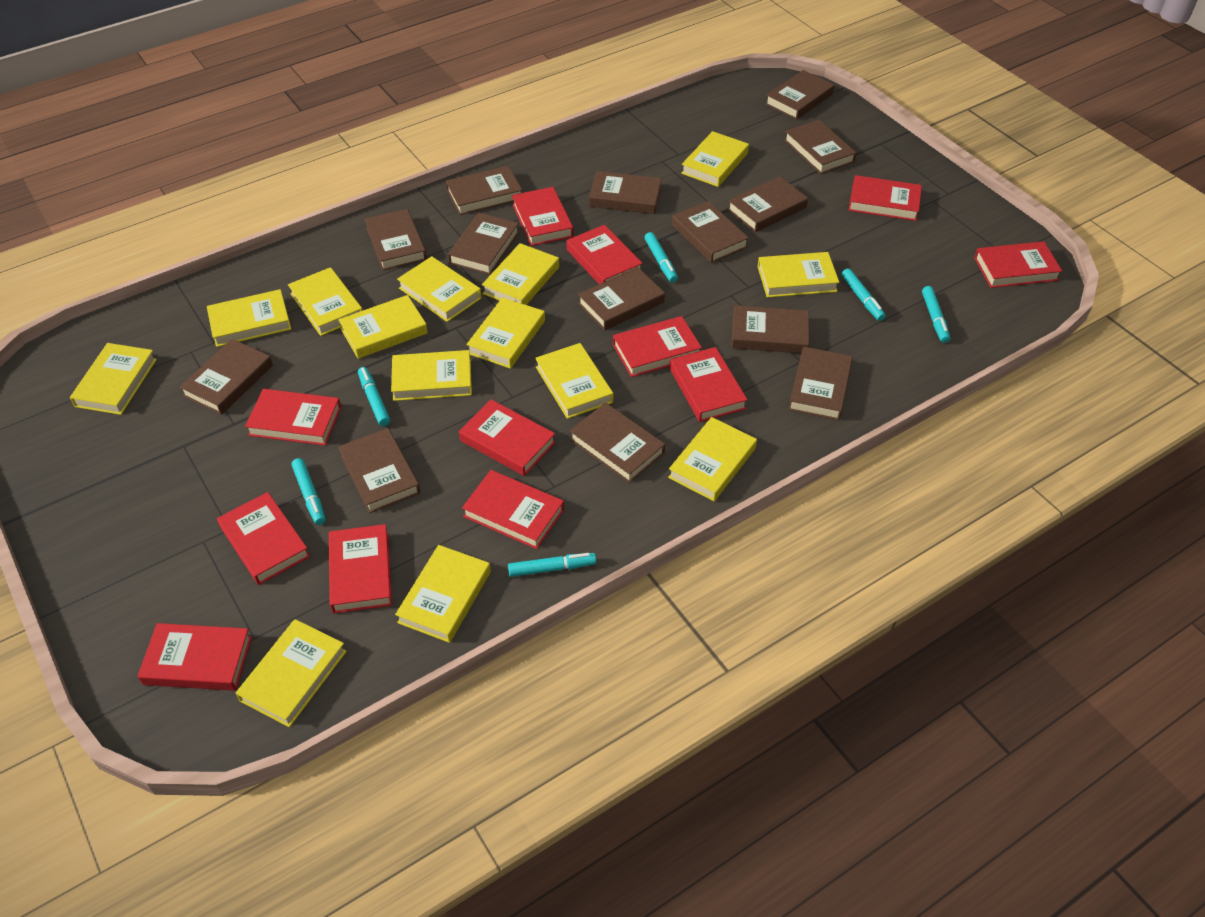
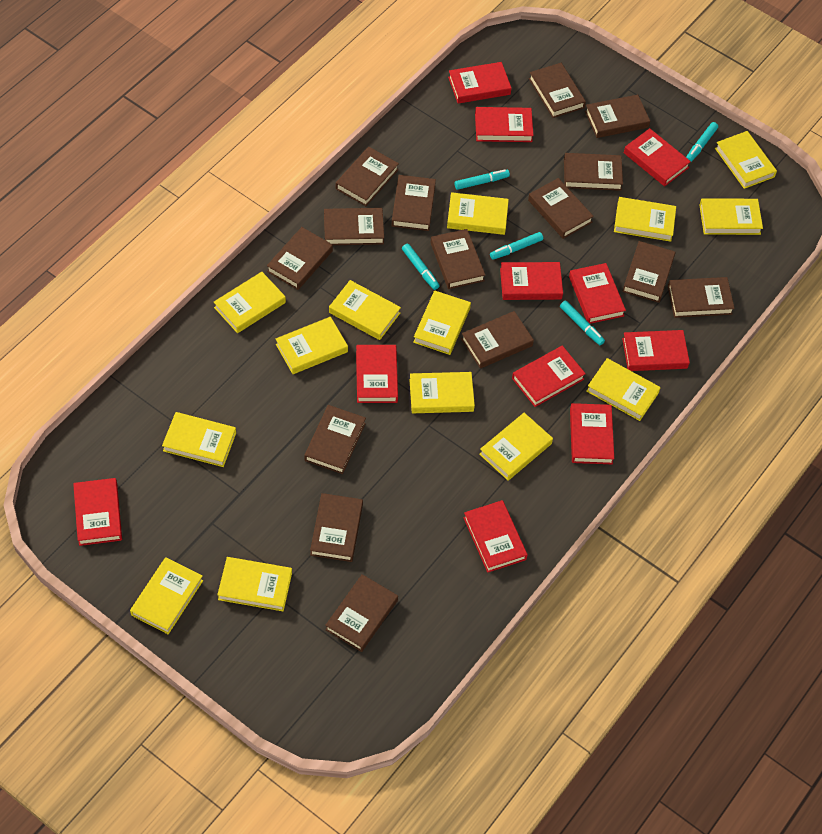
brown book: 14 -> 15
red book: 12 -> 11
turquoise marker: 6 -> 5

